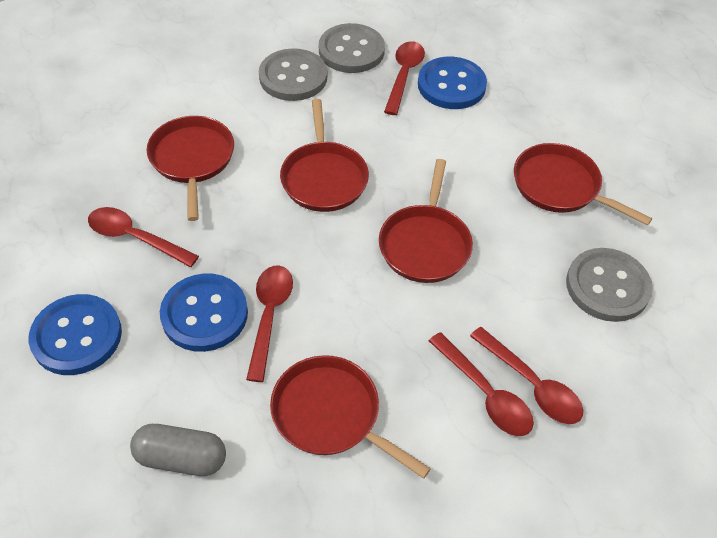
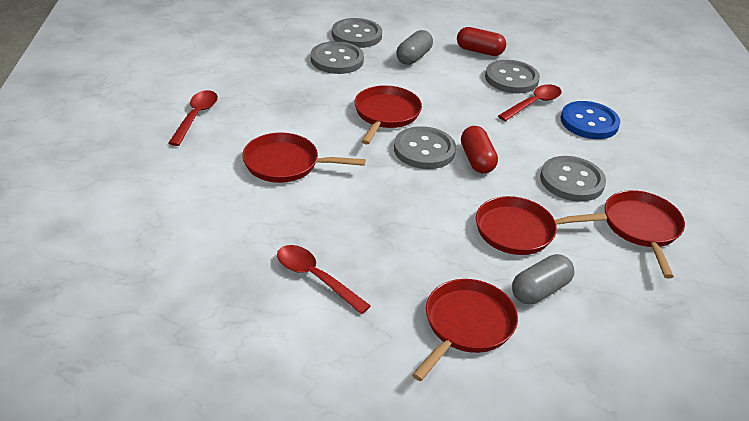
blue button: 3 -> 1
grey button: 3 -> 5
grey capsule: 1 -> 2
red capsule: 0 -> 2
red spoon: 5 -> 3

